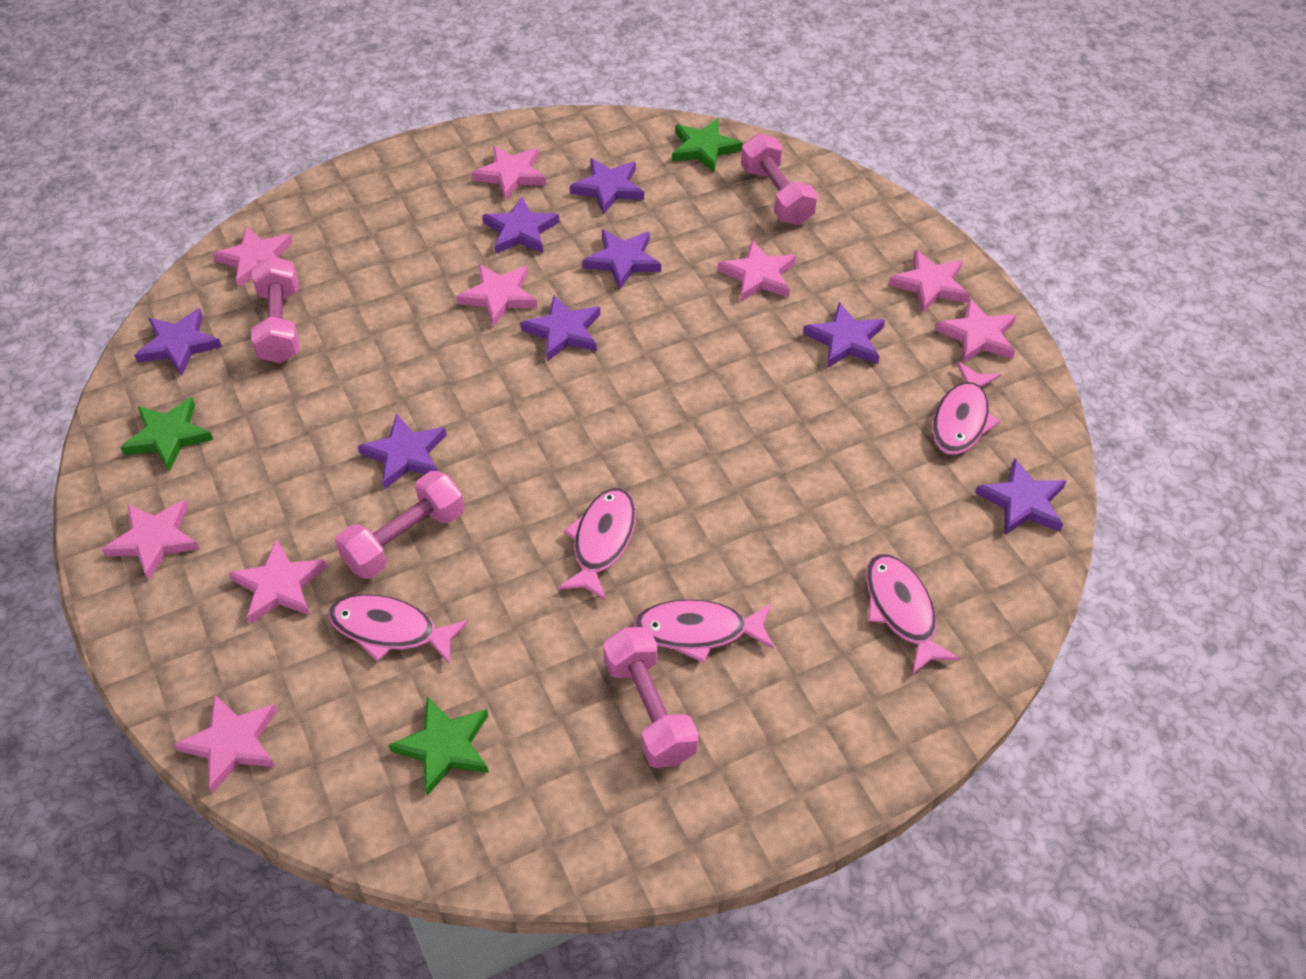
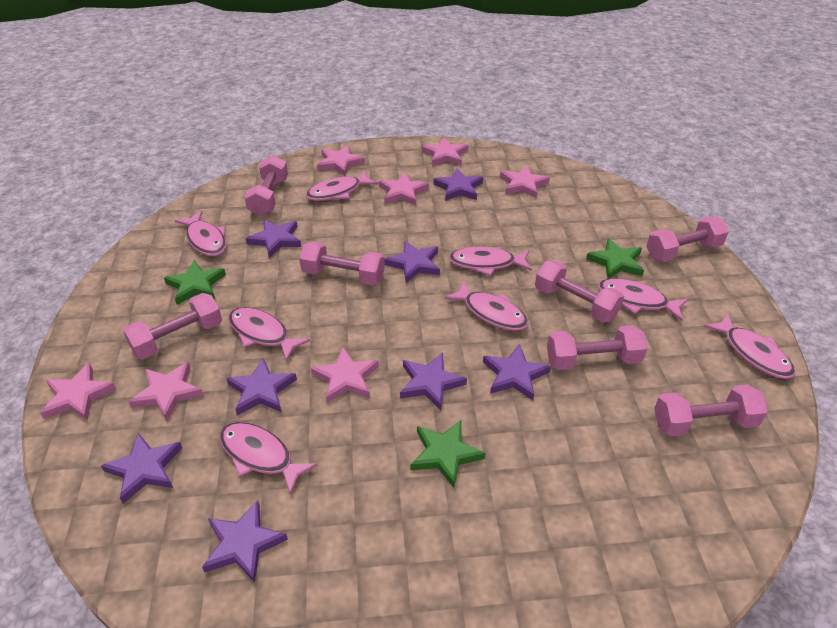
pink dumbbell: 4 -> 7
pink fish: 5 -> 8
pink star: 9 -> 7

